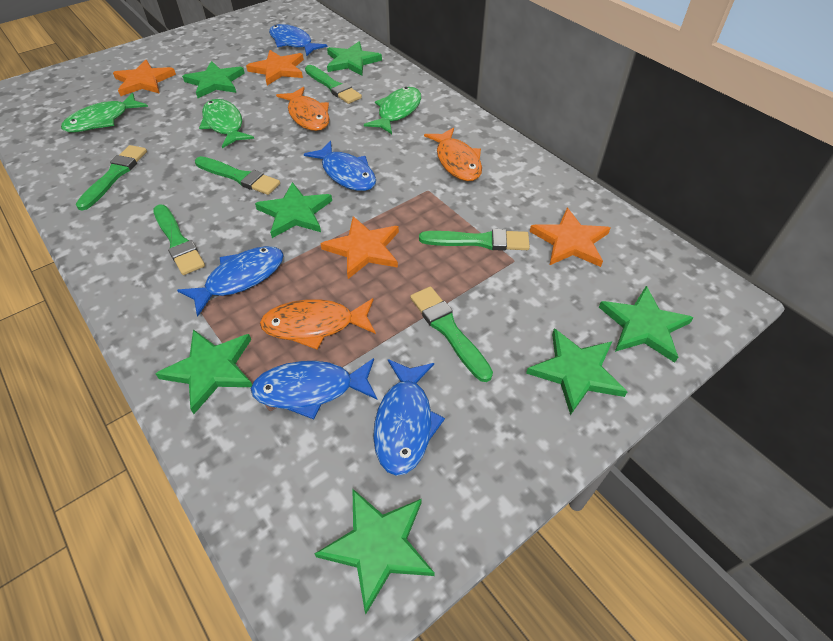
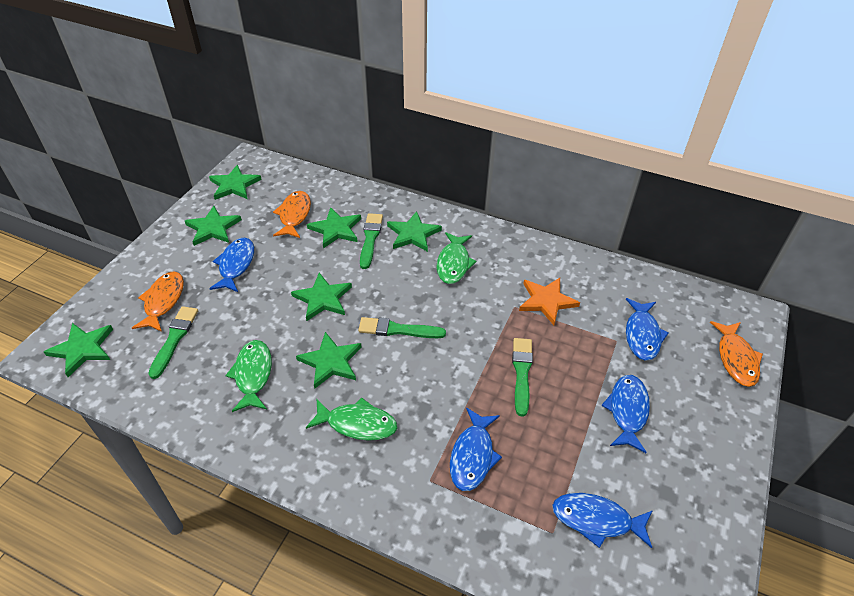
green brush: 6 -> 4
orange star: 4 -> 1

